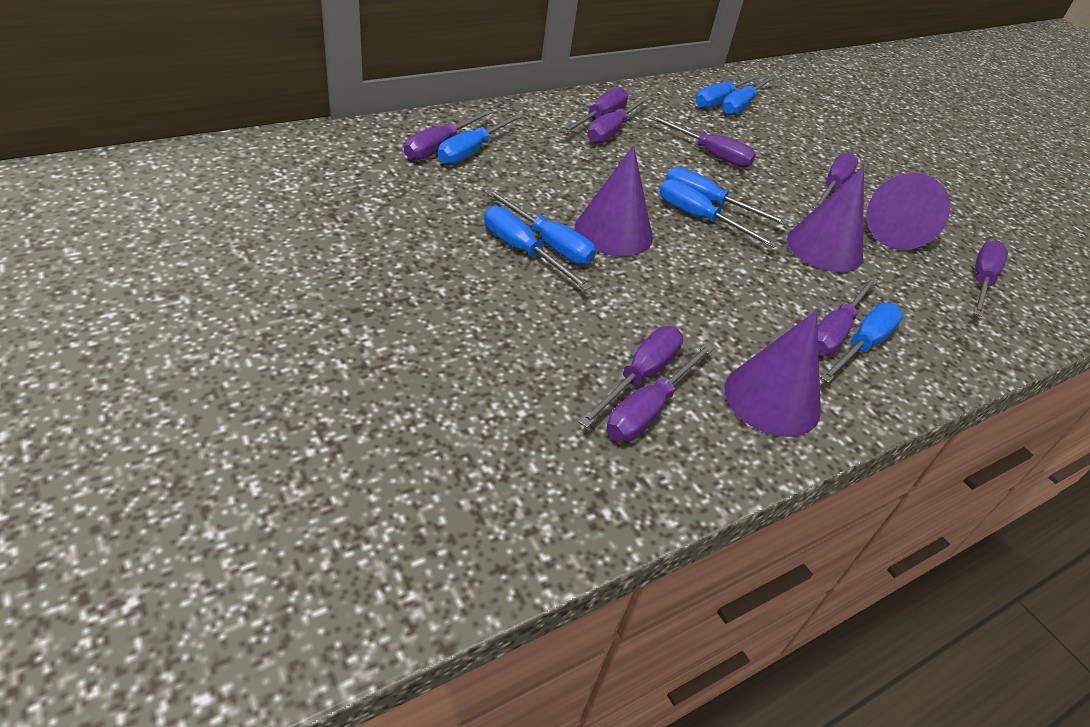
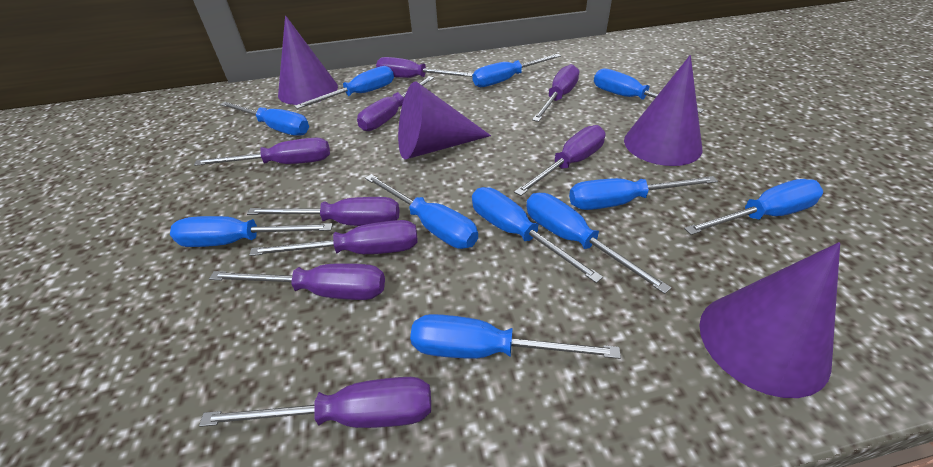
blue screwdriver: 8 -> 11

